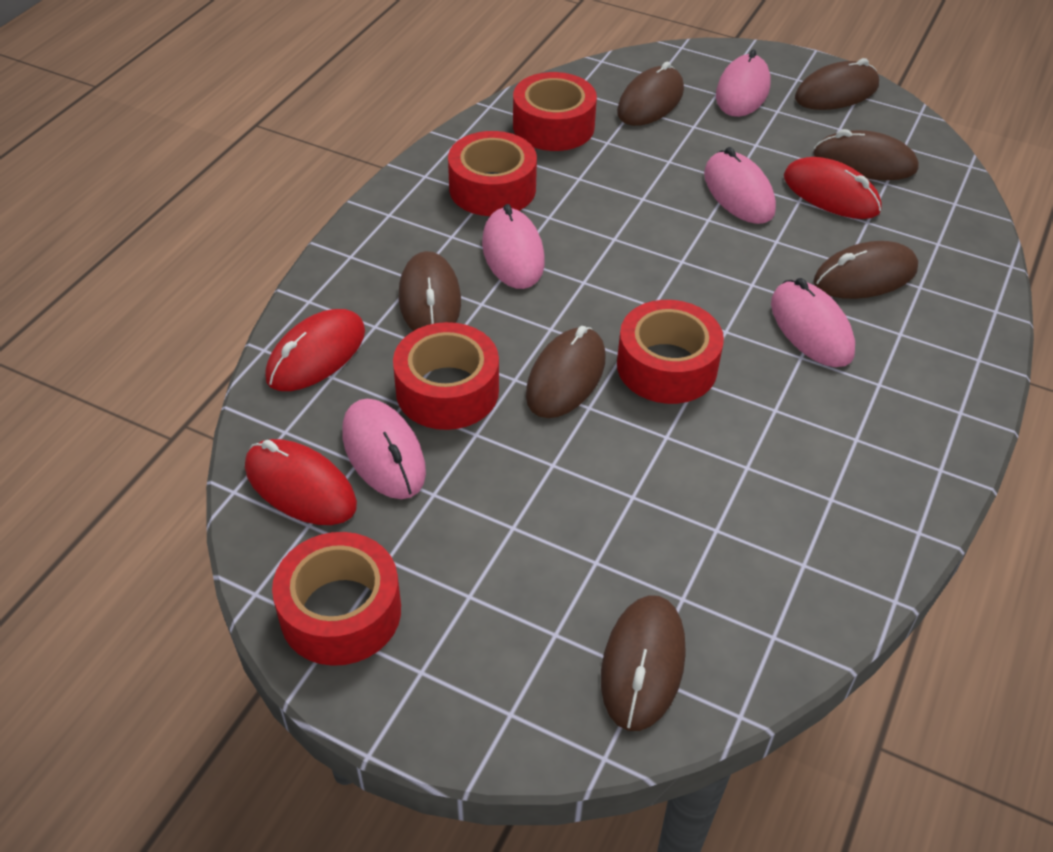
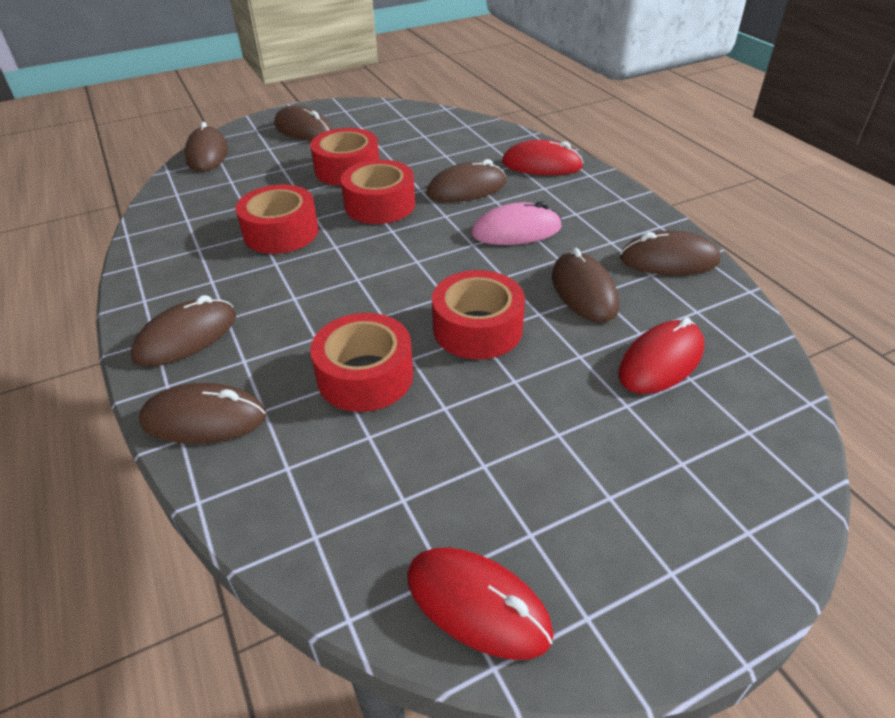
pink mouse: 5 -> 1

